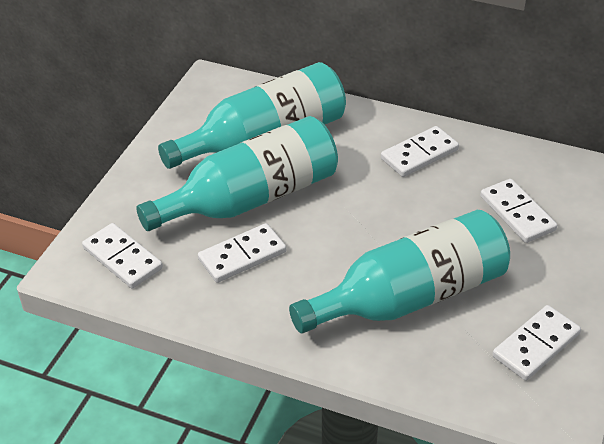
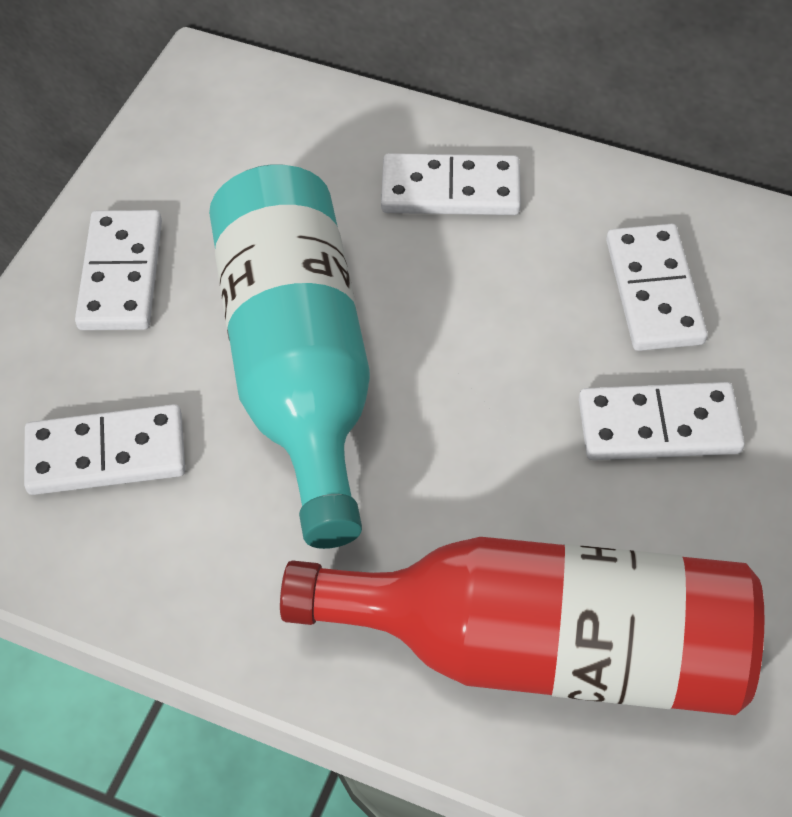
red bottle: 0 -> 1
turquoise bottle: 3 -> 1

